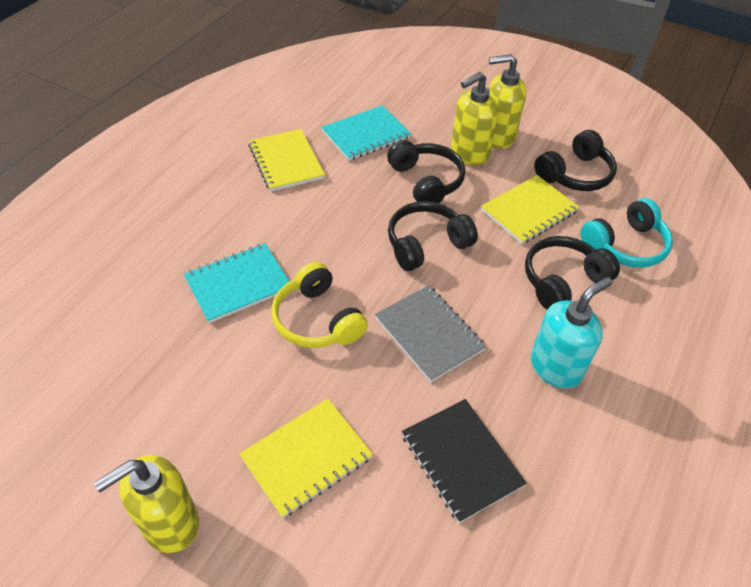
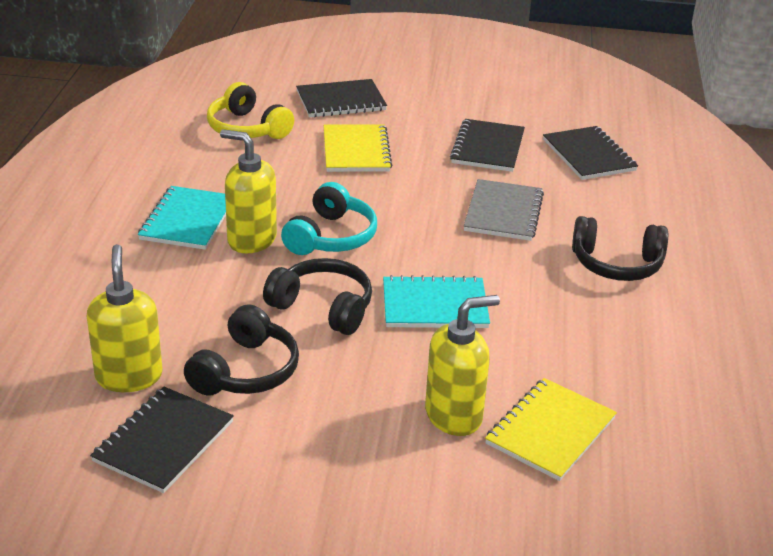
black headphones: 4 -> 3
black notebook: 1 -> 4
turquoise soap dispenser: 1 -> 0
yellow notebook: 3 -> 2

